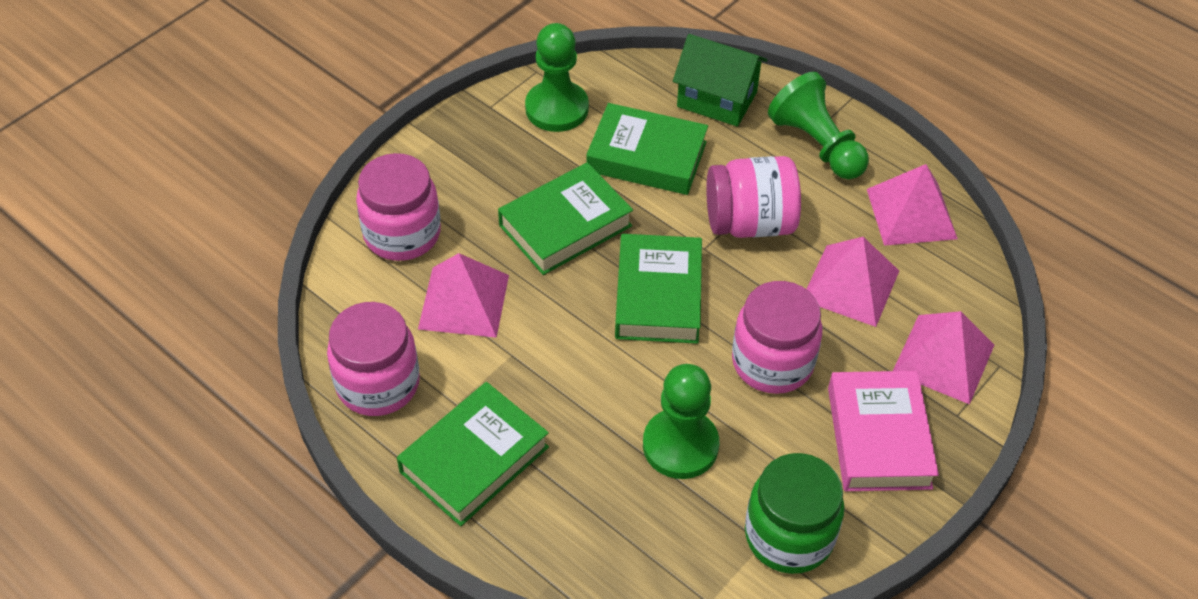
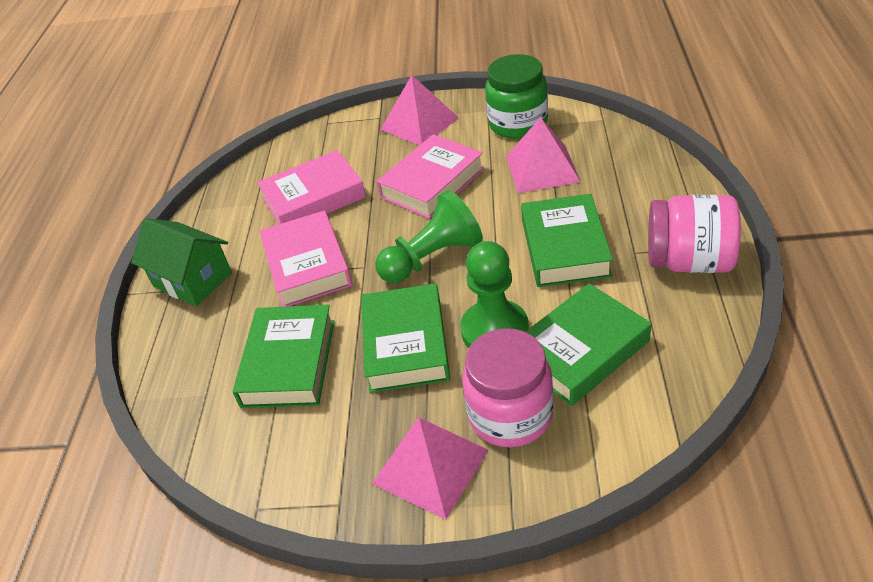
green pawn: 3 -> 2
pink book: 1 -> 3
pink jar: 4 -> 2
pink pyramid: 4 -> 3

